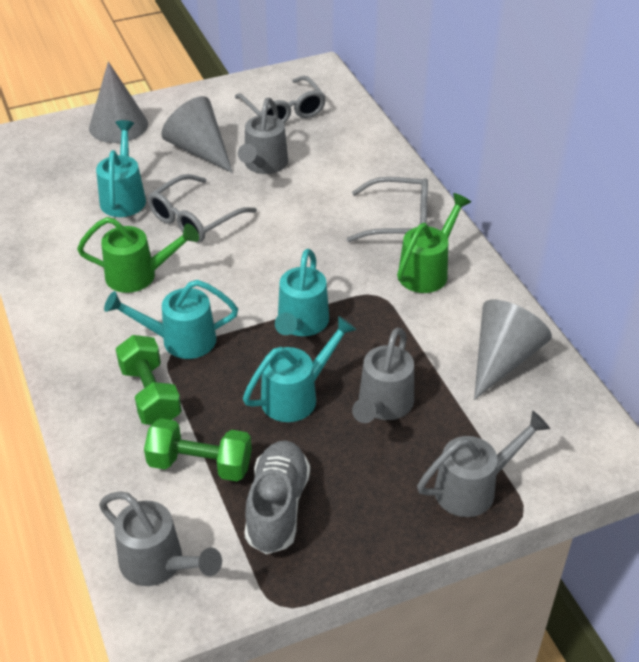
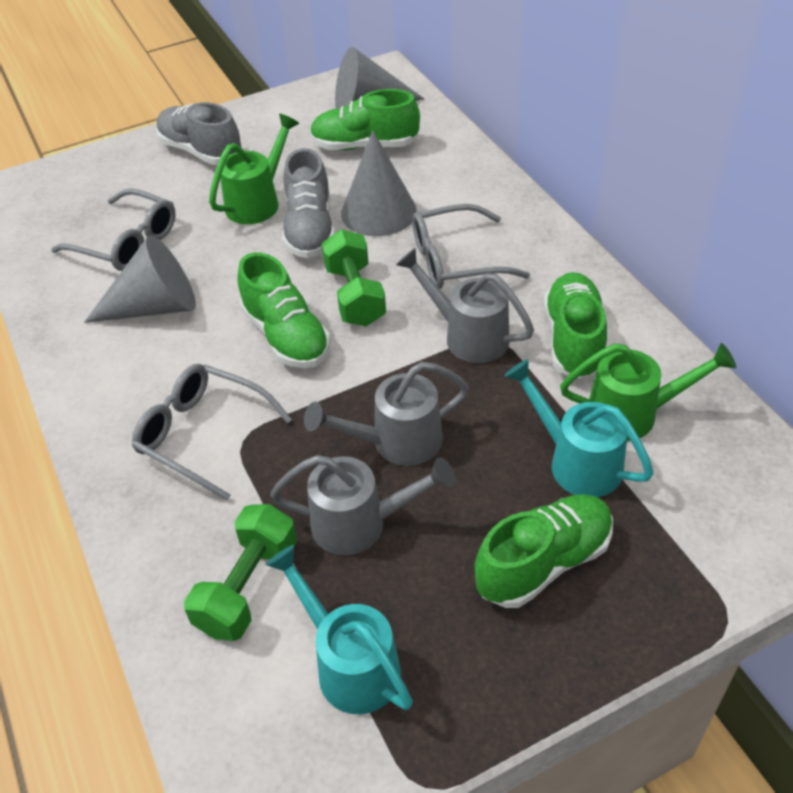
green shoe: 0 -> 4
grey shoe: 1 -> 2
grey watering can: 4 -> 3
turquoise watering can: 4 -> 2

